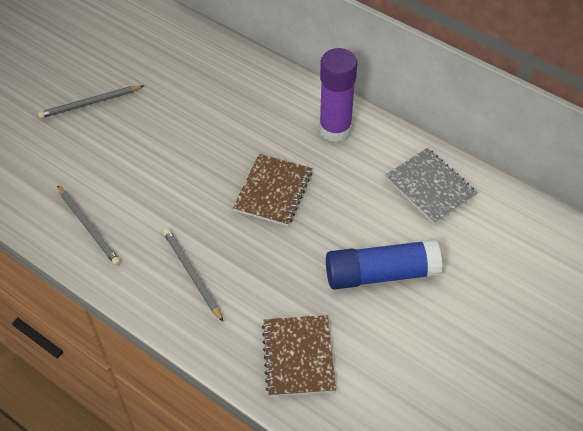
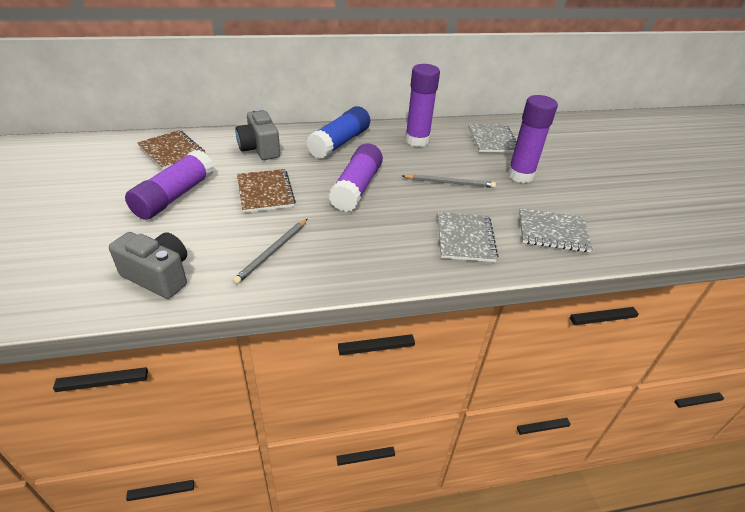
grey camera: 0 -> 2
grey notebook: 1 -> 3
grey pencil: 3 -> 2
purple glue stick: 1 -> 4

